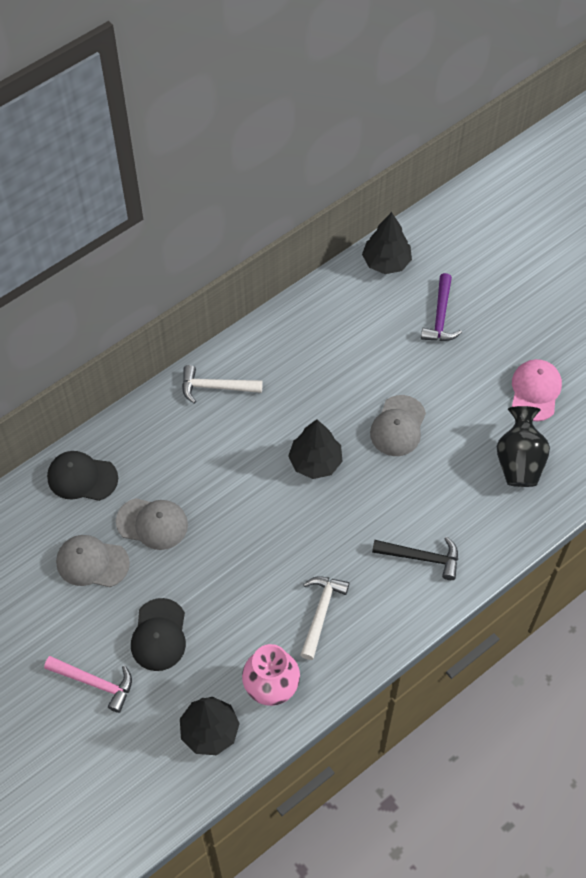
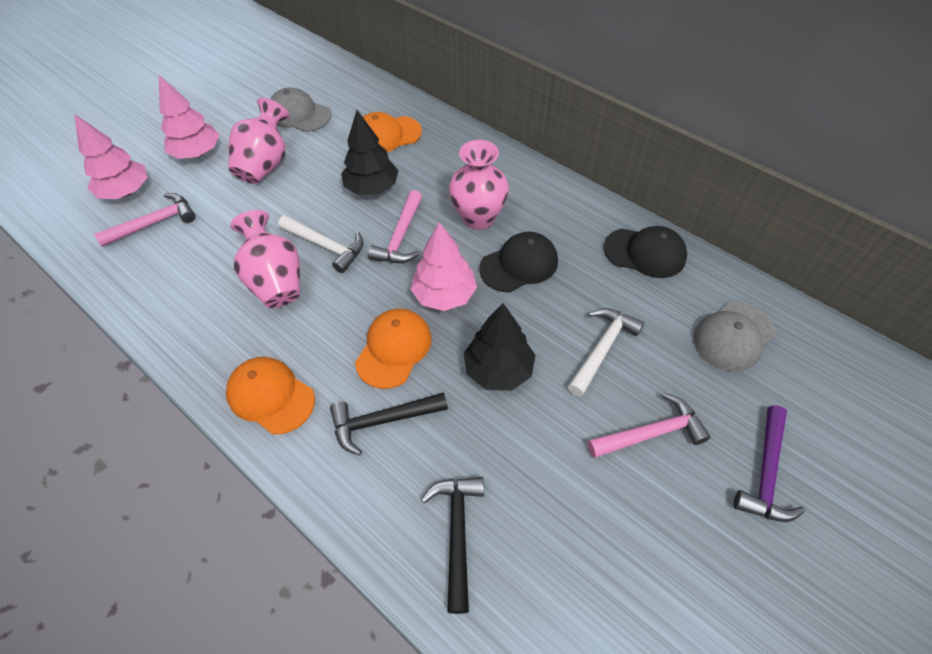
black hammer: 1 -> 2
black tree: 3 -> 2
black vase: 1 -> 0
grey cap: 3 -> 2
orange cap: 0 -> 3
pink cap: 1 -> 0
pink hammer: 1 -> 3
pink tree: 0 -> 3
pink vase: 1 -> 3

